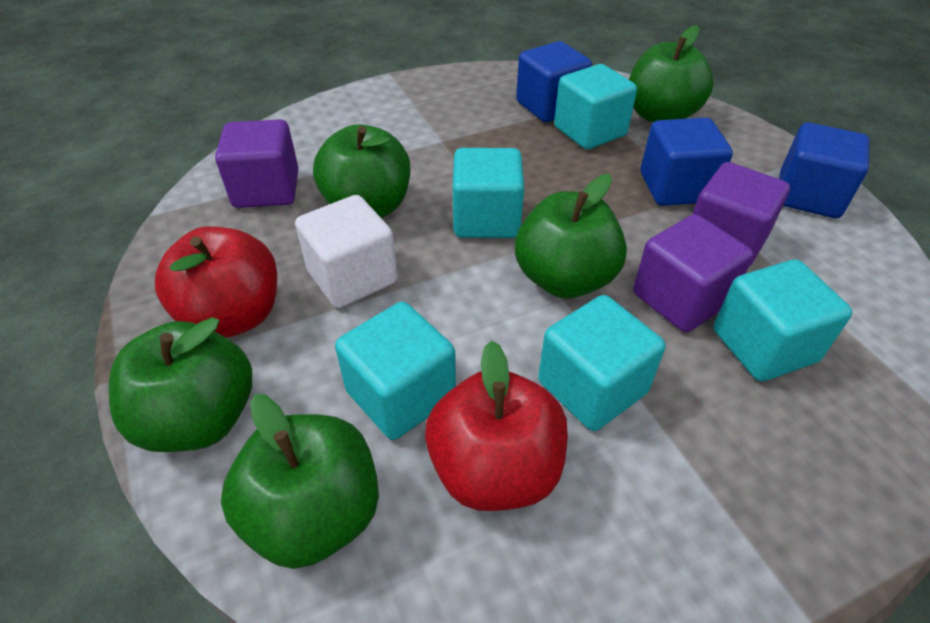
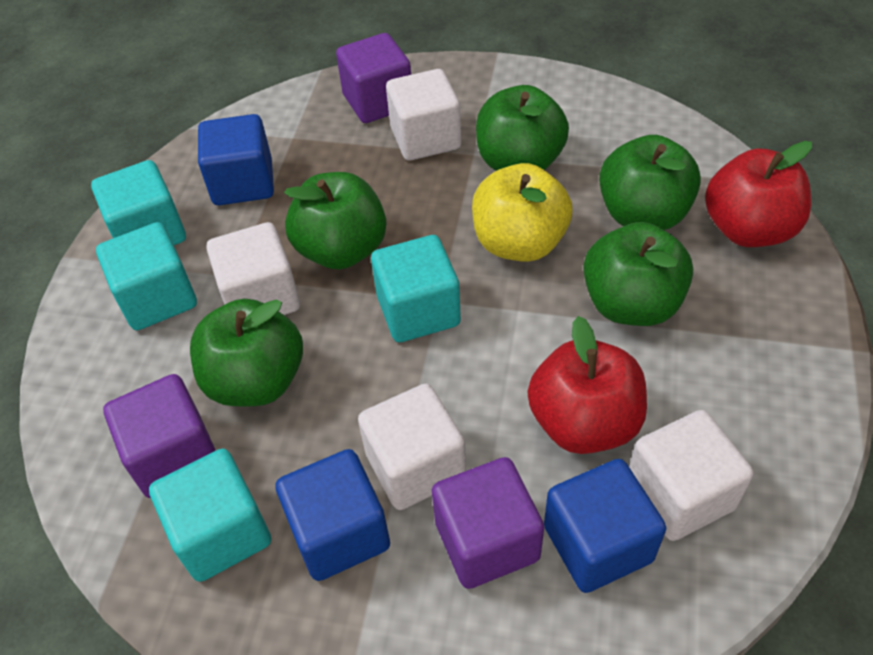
turquoise cube: 5 -> 4
white cube: 1 -> 4
yellow apple: 0 -> 1

